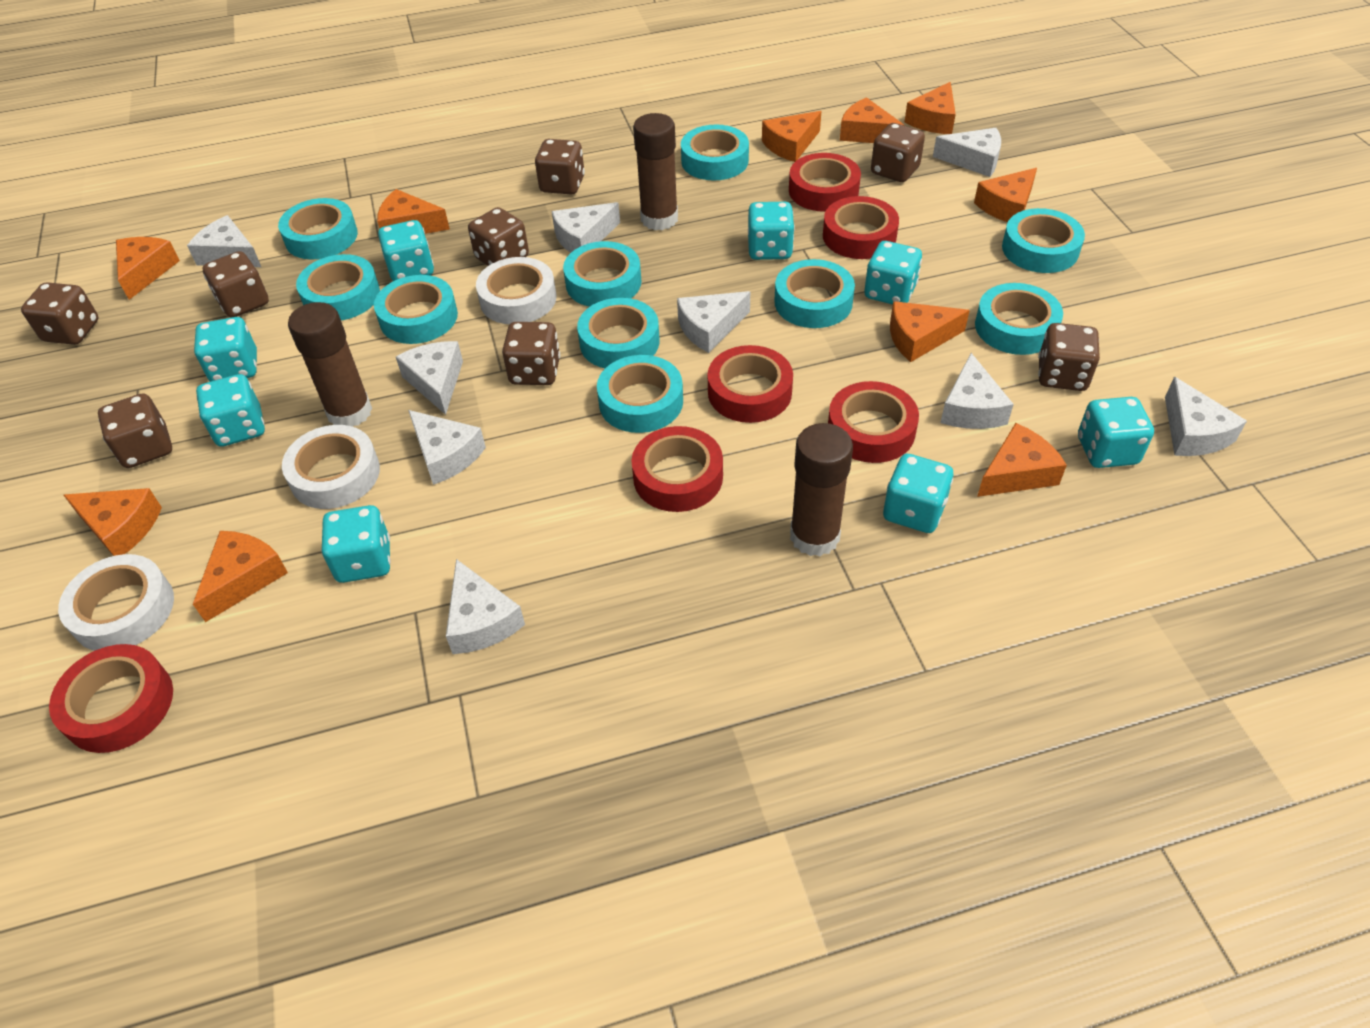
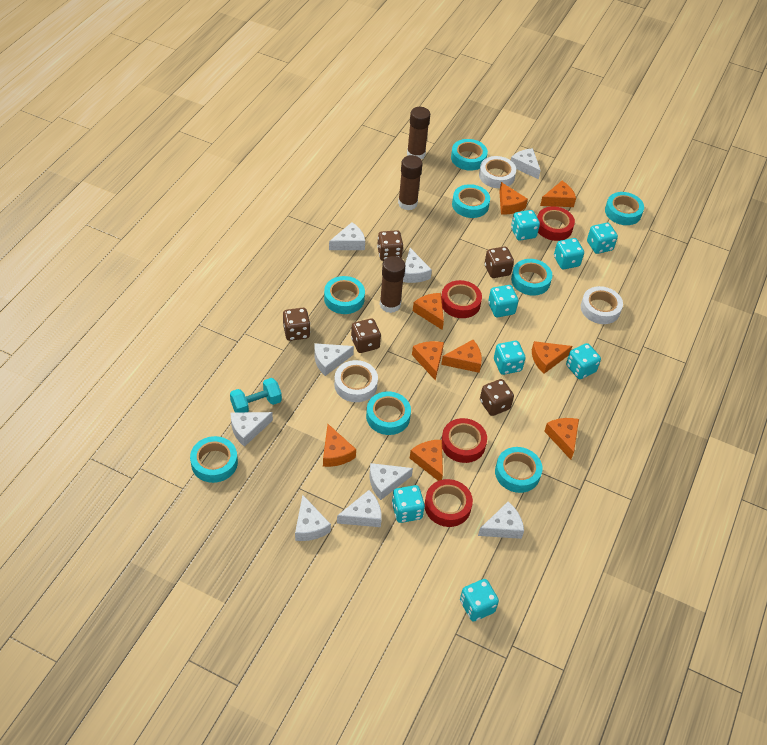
brown dice: 8 -> 5
orange cheese: 10 -> 9
red tape: 6 -> 4
turquoise dumbbell: 0 -> 1
turquoise tape: 10 -> 8

